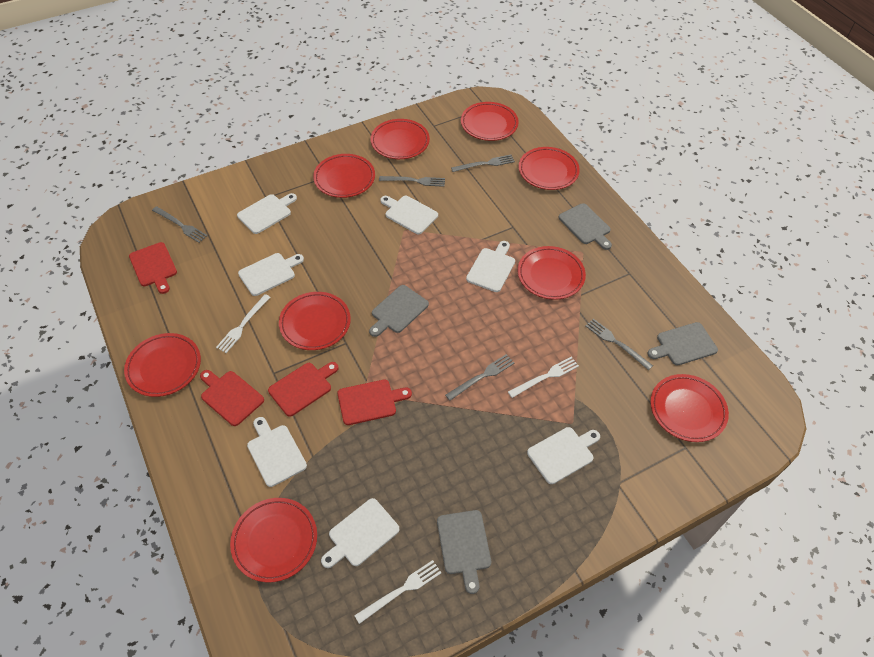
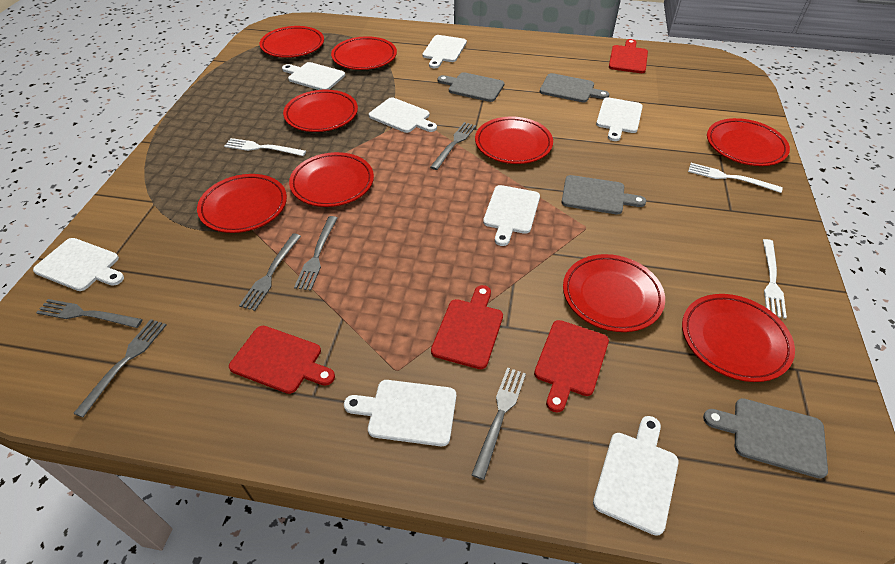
grey fork: 5 -> 6
white cutting board: 7 -> 8

